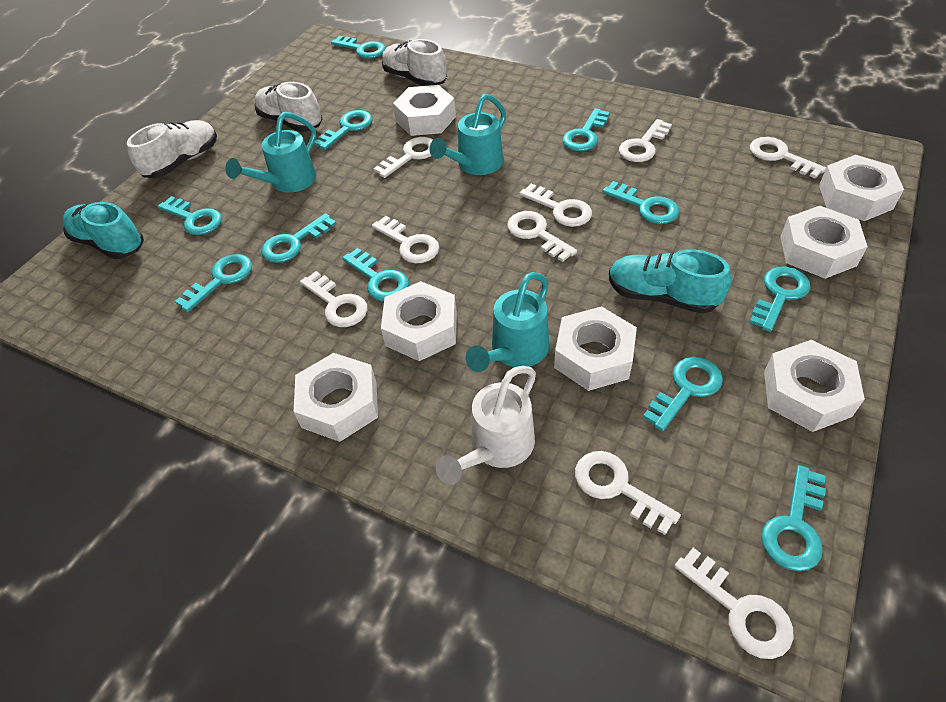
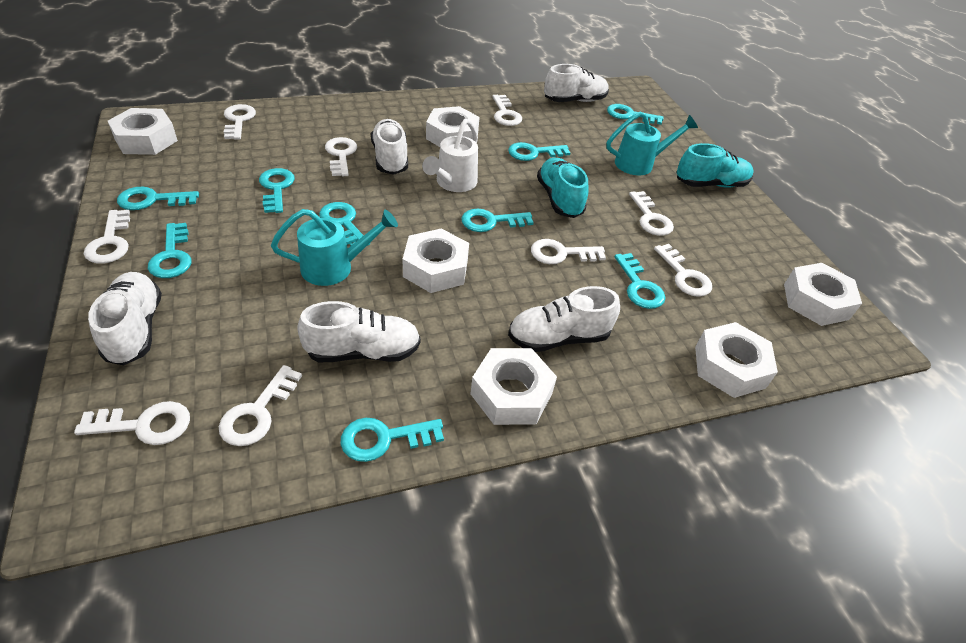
turquoise key: 11 -> 9
turquoise watering can: 3 -> 2
white nut: 7 -> 6
white shoe: 3 -> 5

